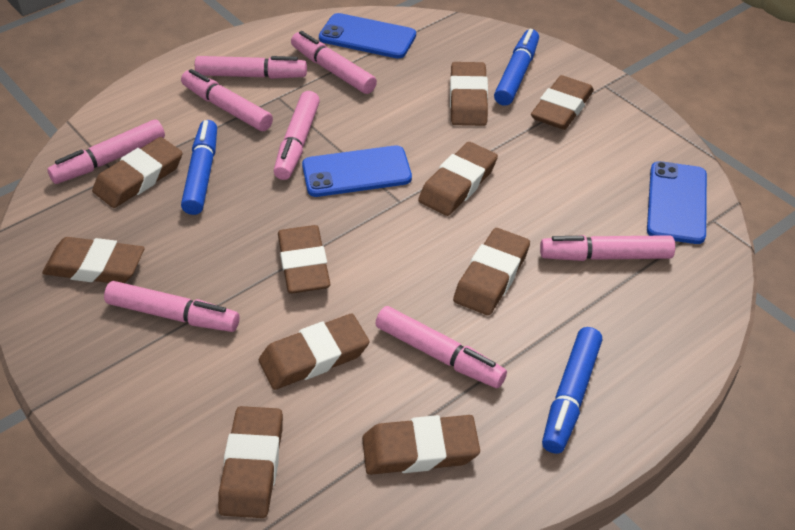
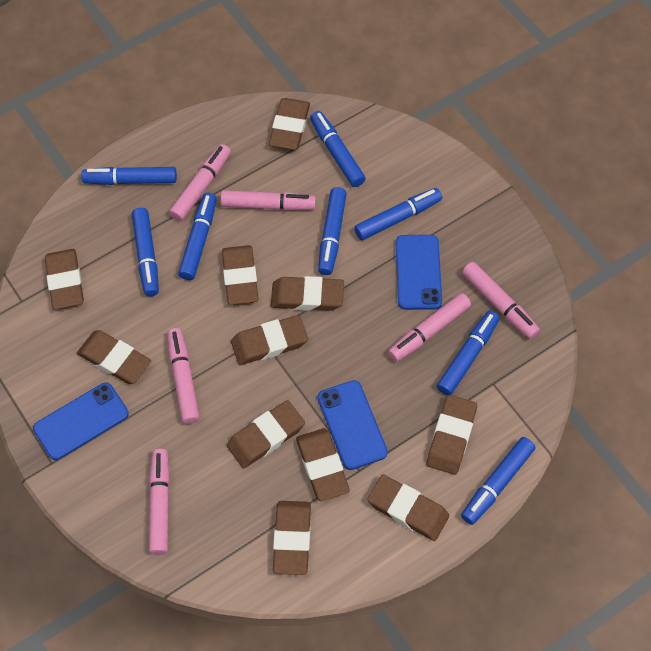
blue marker: 3 -> 8
brown eraser: 10 -> 11
pink marker: 8 -> 6

